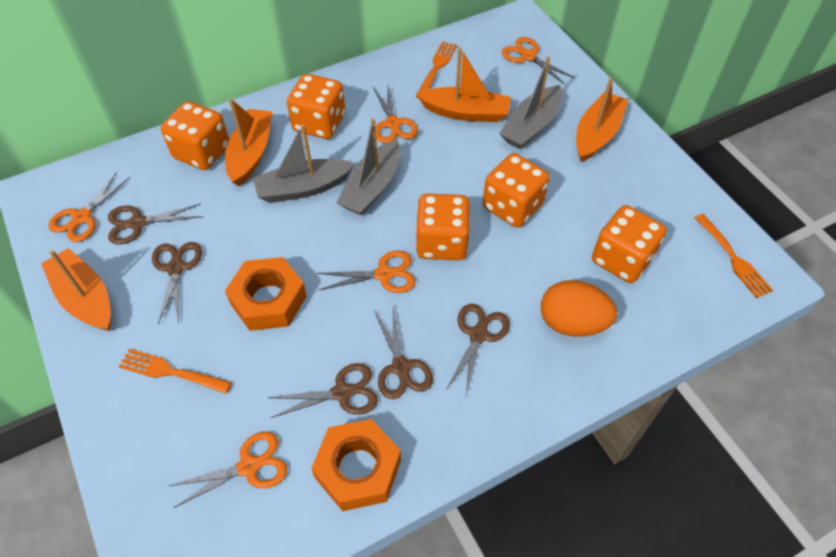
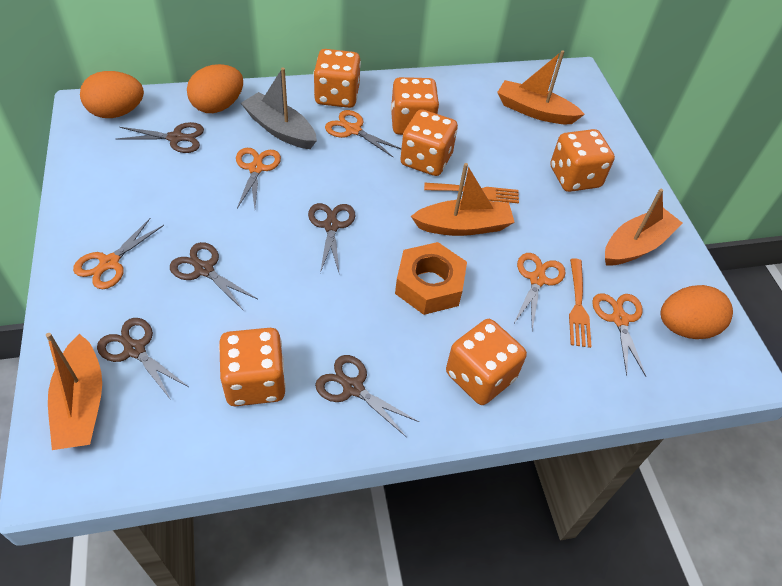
grey boat: 3 -> 1
orange dice: 5 -> 6
orange egg: 1 -> 3
orange fork: 3 -> 2
orange nut: 2 -> 1

